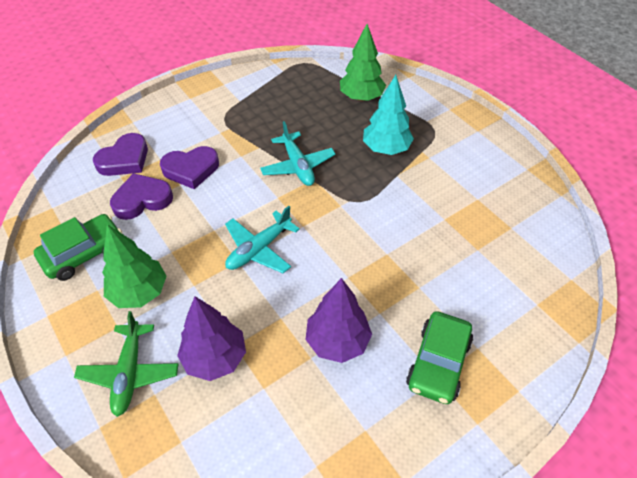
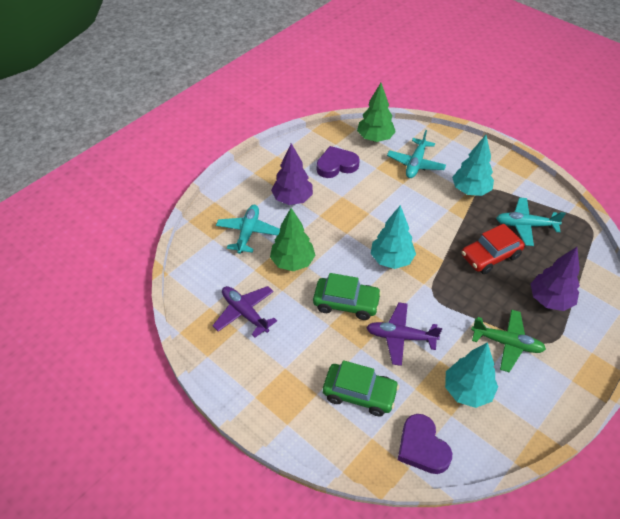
purple heart: 3 -> 2
purple plane: 0 -> 2
red car: 0 -> 1
turquoise plane: 2 -> 3
turquoise tree: 1 -> 3

